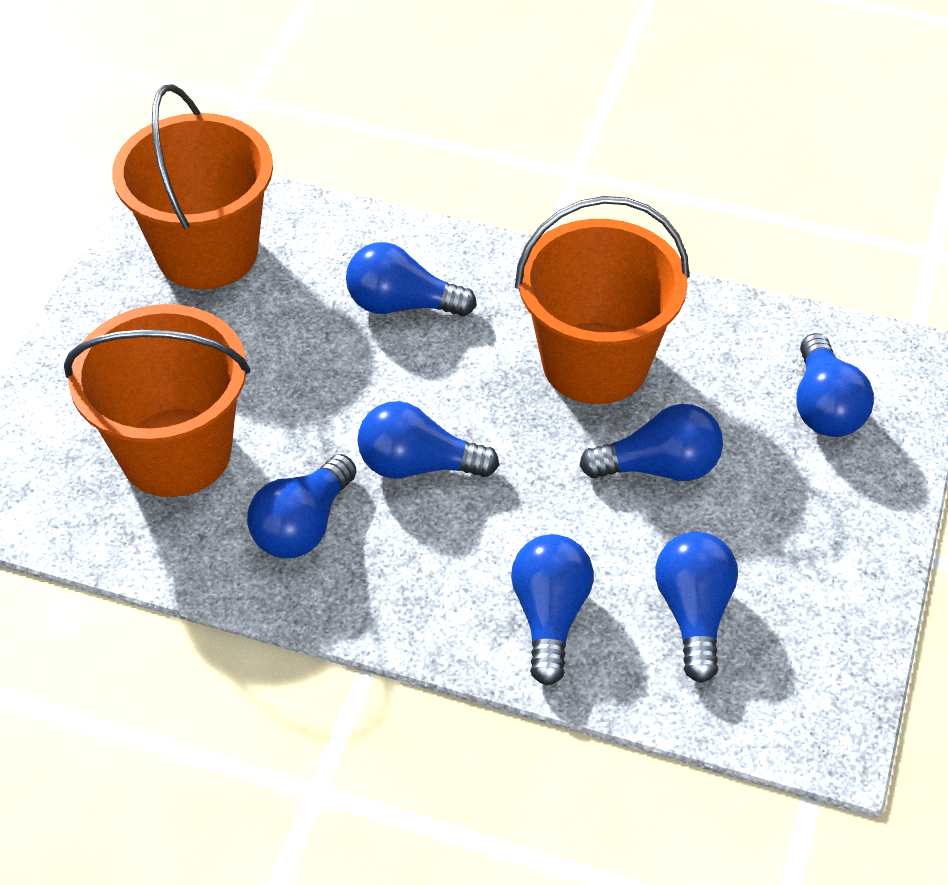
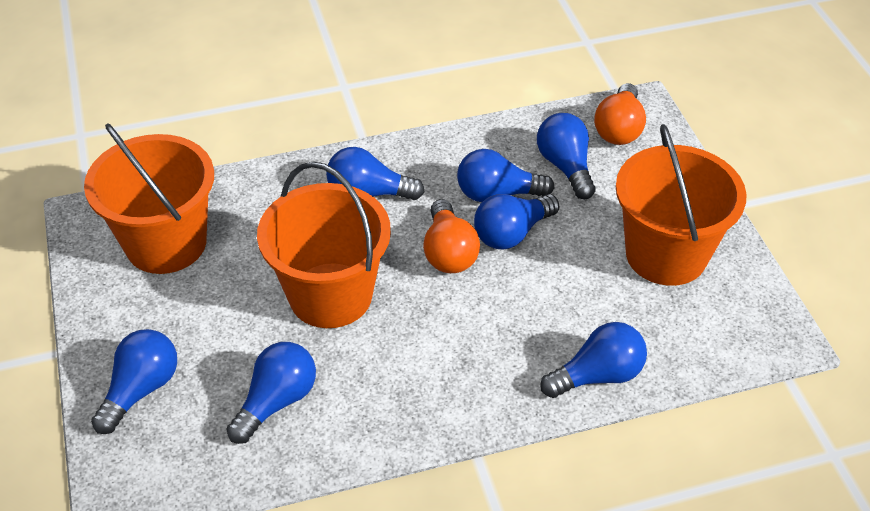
orange light bulb: 0 -> 2

